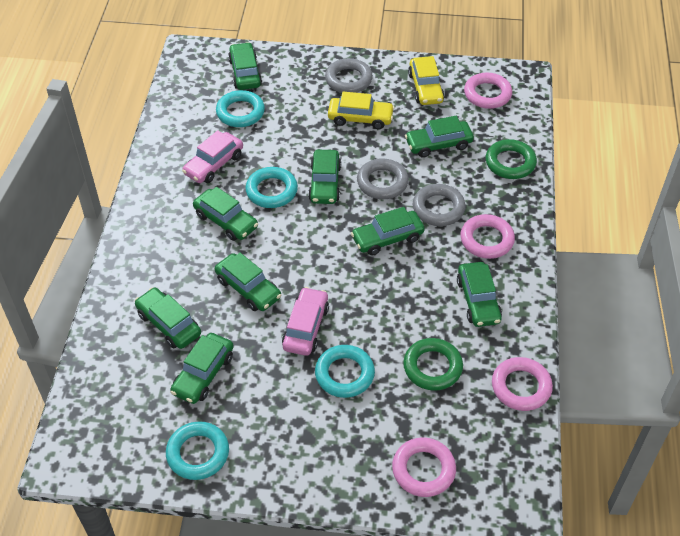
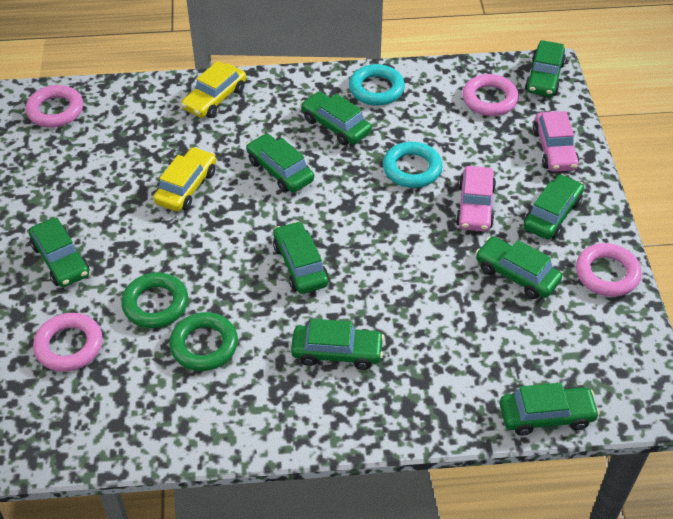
grey ring: 3 -> 0
turquoise ring: 4 -> 2

